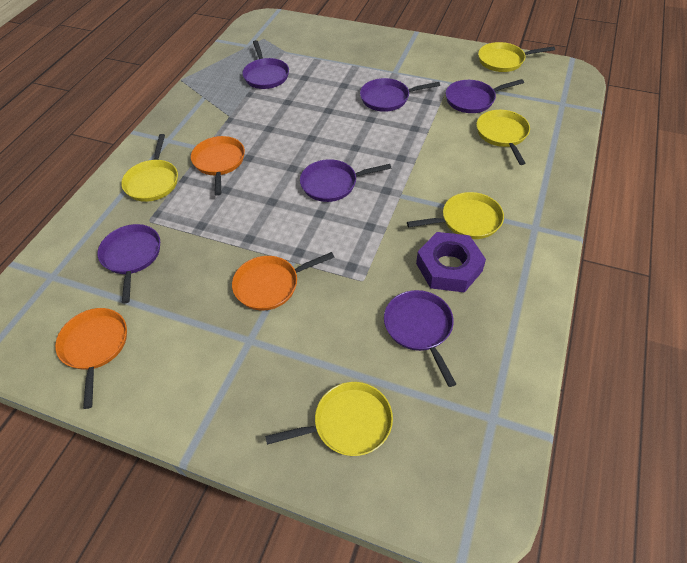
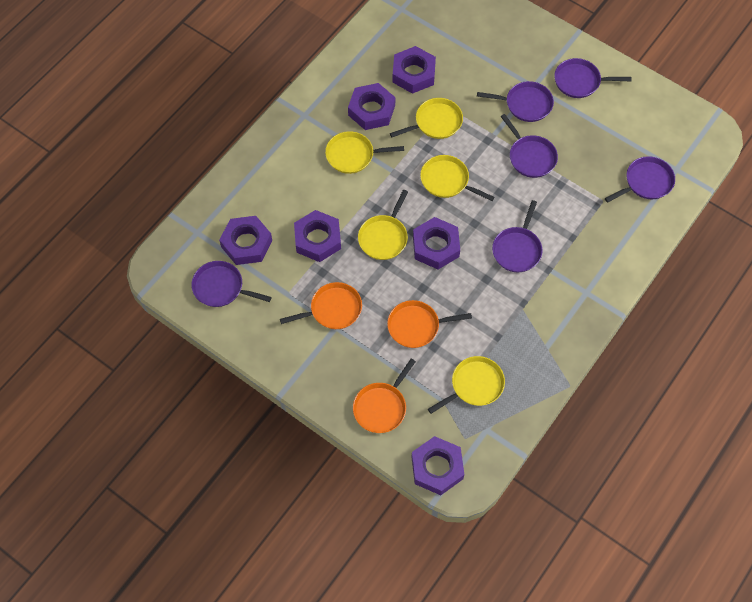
purple nut: 1 -> 6

